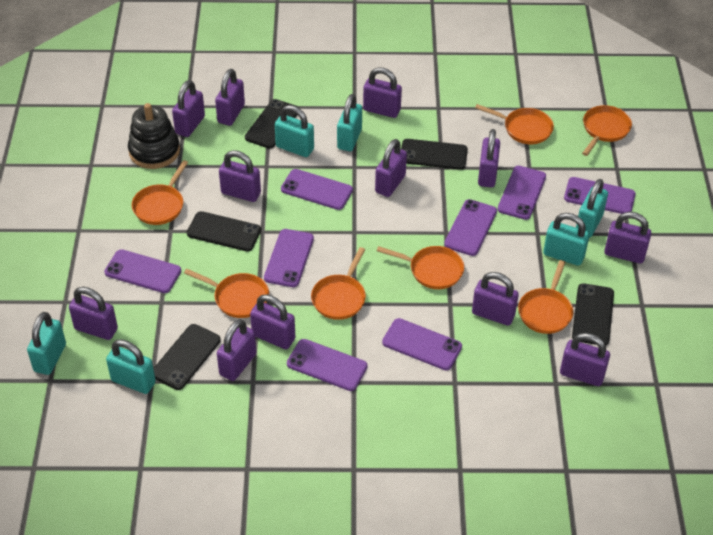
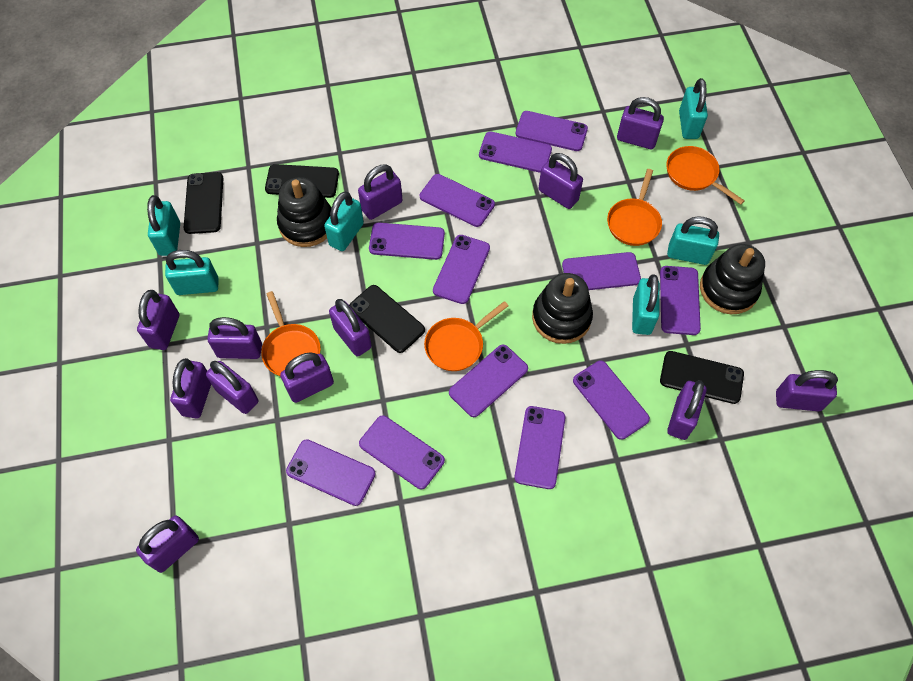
black phone: 5 -> 4
black stacking toy: 1 -> 3
orange pan: 7 -> 4
purple phone: 8 -> 12

